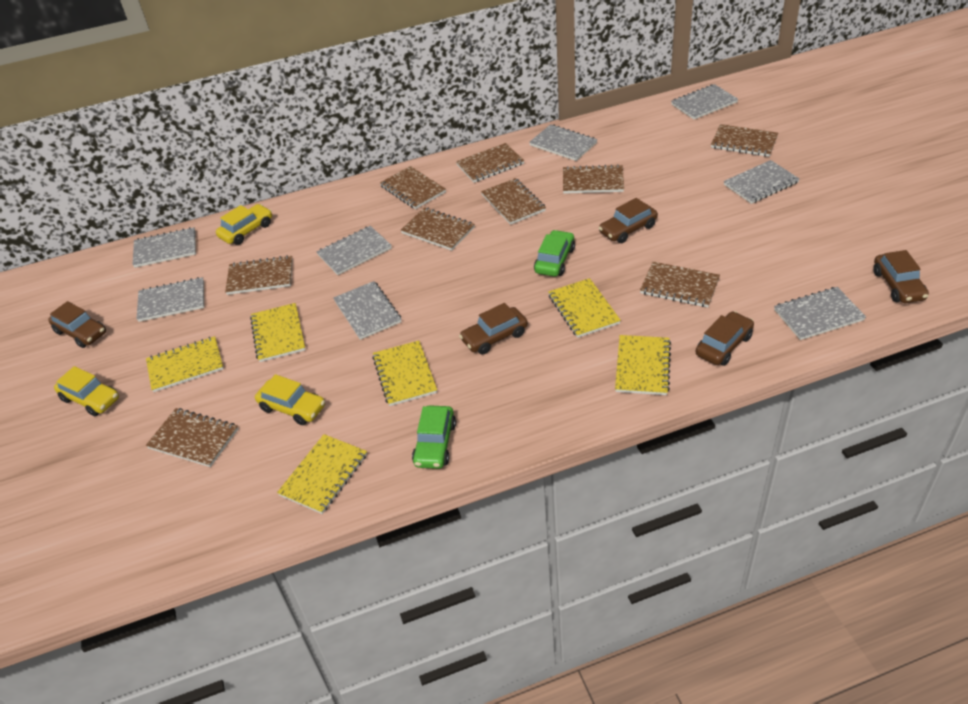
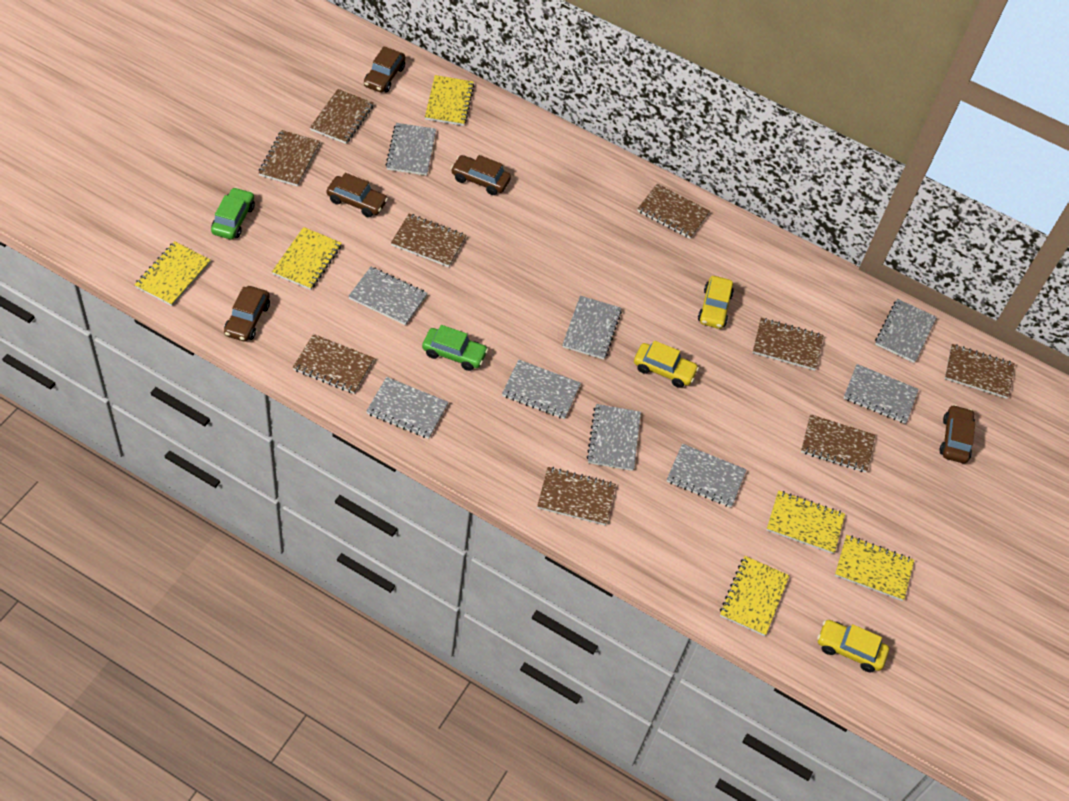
grey notebook: 8 -> 9

